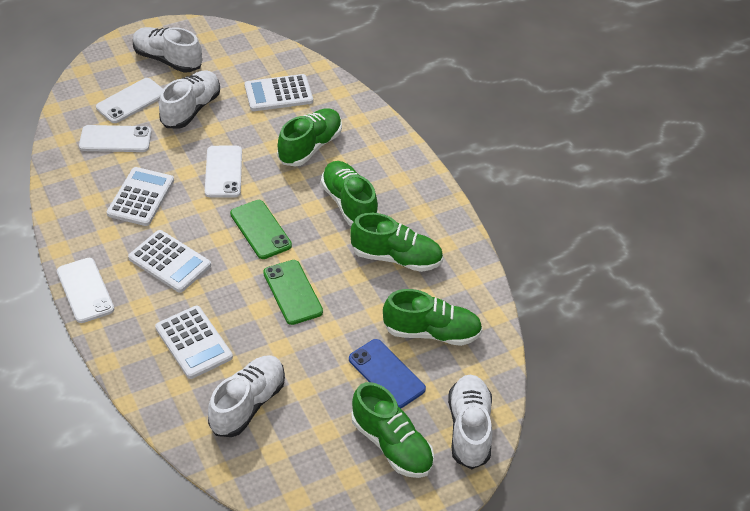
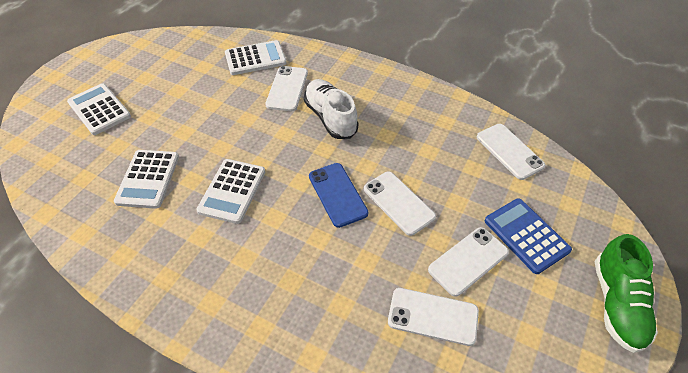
blue calculator: 0 -> 1
green phone: 2 -> 0
green shoe: 5 -> 1
white phone: 4 -> 5
white shoe: 4 -> 1

